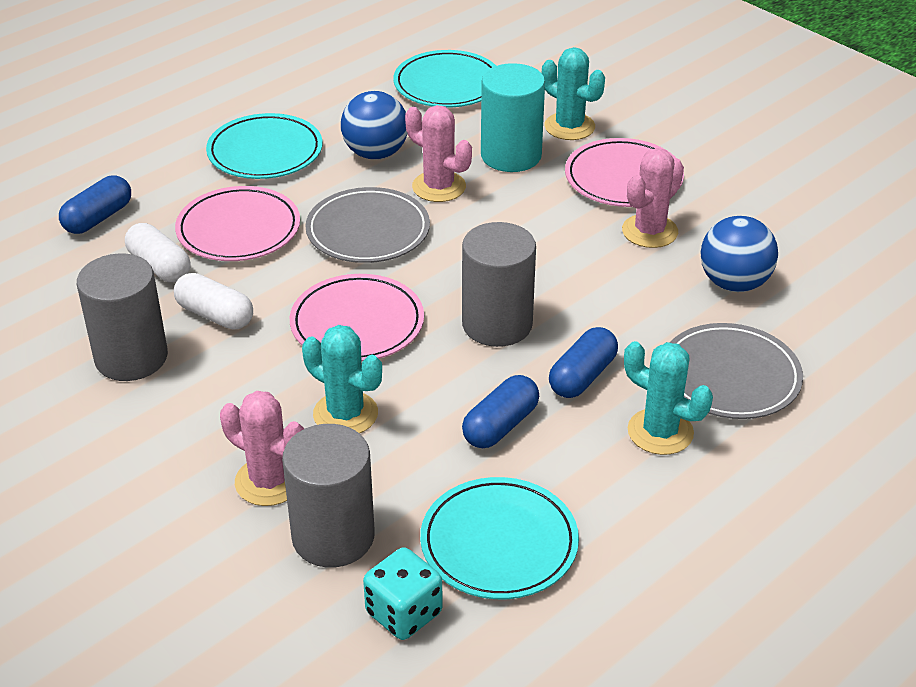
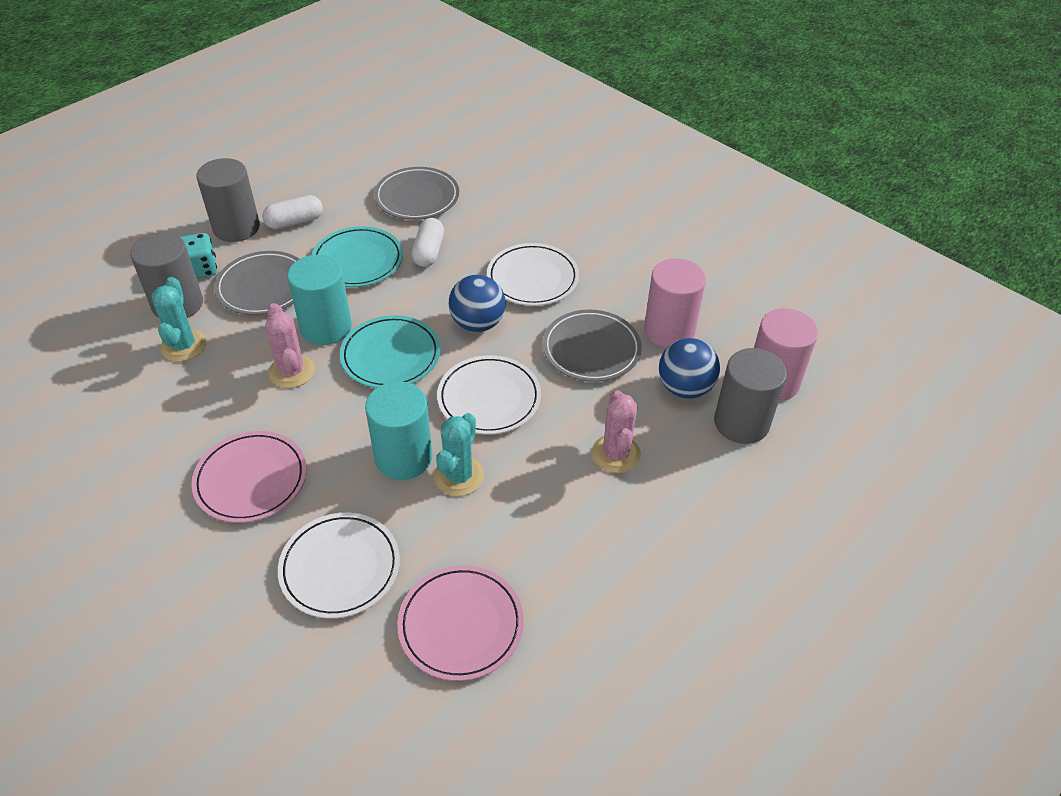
blue capsule: 3 -> 0
grey plate: 2 -> 3
pink cactus: 3 -> 2
pink cylinder: 0 -> 2
pink plate: 3 -> 2
turquoise cactus: 3 -> 2
turquoise cylinder: 1 -> 2
turquoise plate: 3 -> 2
white plate: 0 -> 3

